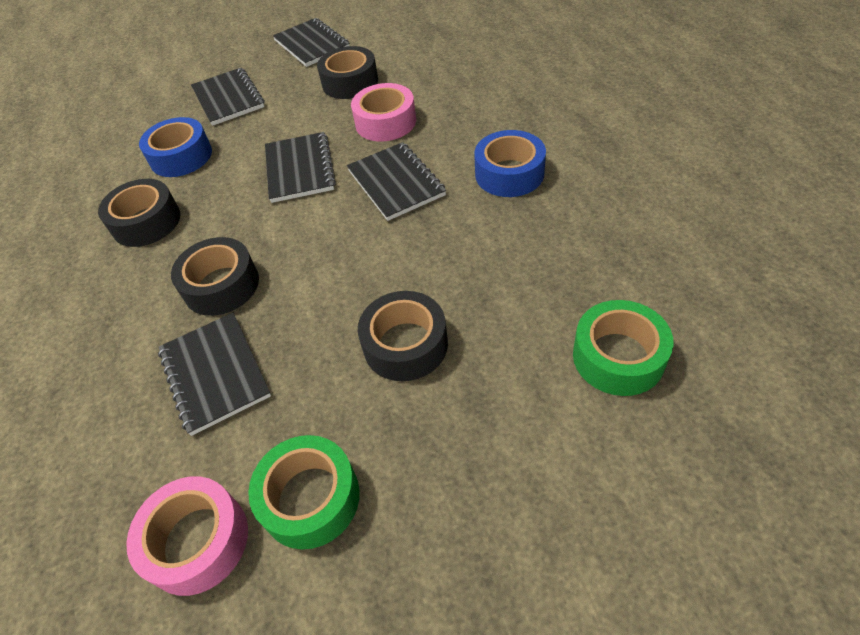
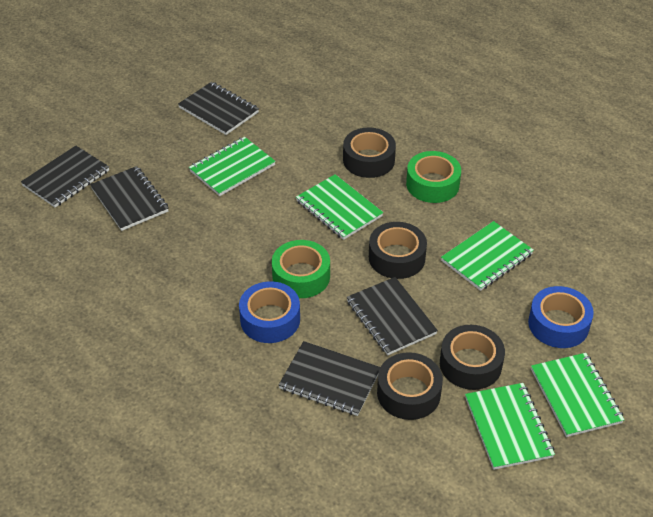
green notebook: 0 -> 5
pink tape: 2 -> 0

